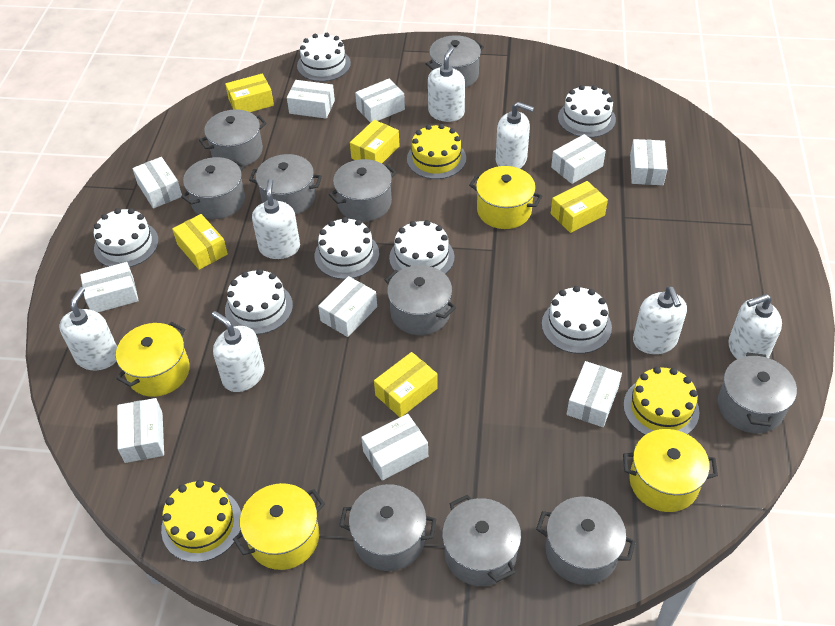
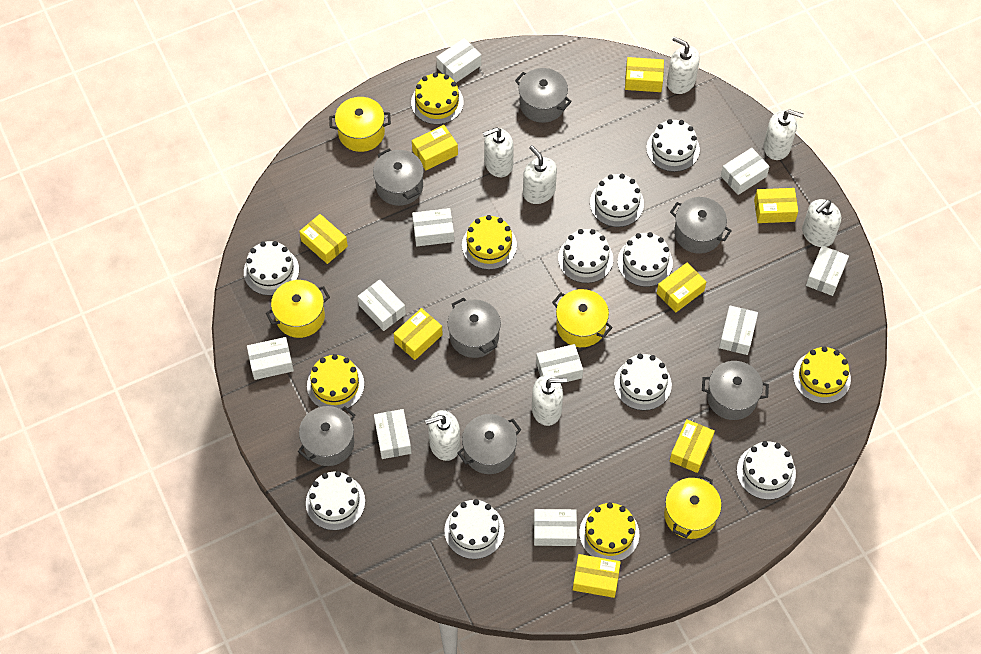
grey pot: 10 -> 7
white cake: 7 -> 9
yellow box: 5 -> 8
yellow cake: 3 -> 5

